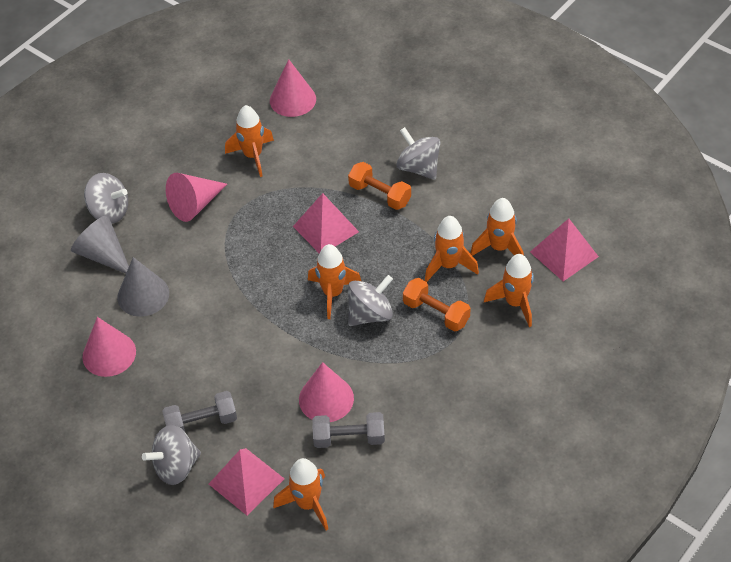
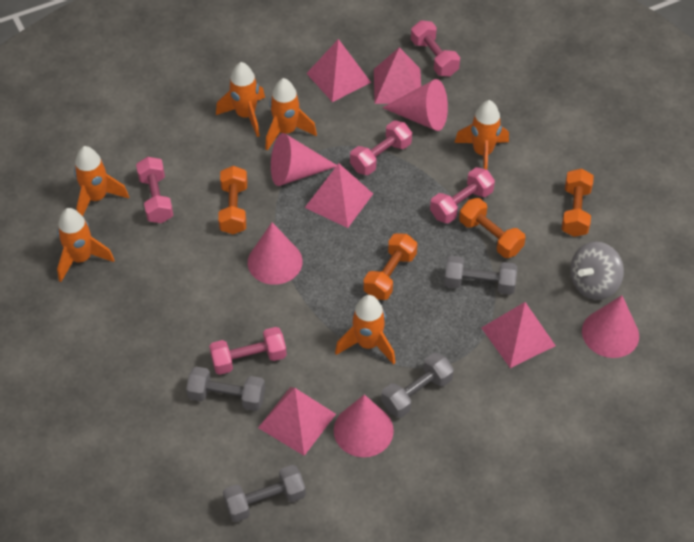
grey cone: 2 -> 0
grey dumbbell: 2 -> 4
grey spinning top: 4 -> 1
orange dumbbell: 2 -> 4
pink cone: 4 -> 5
pink dumbbell: 0 -> 5
pink pyramid: 3 -> 5

